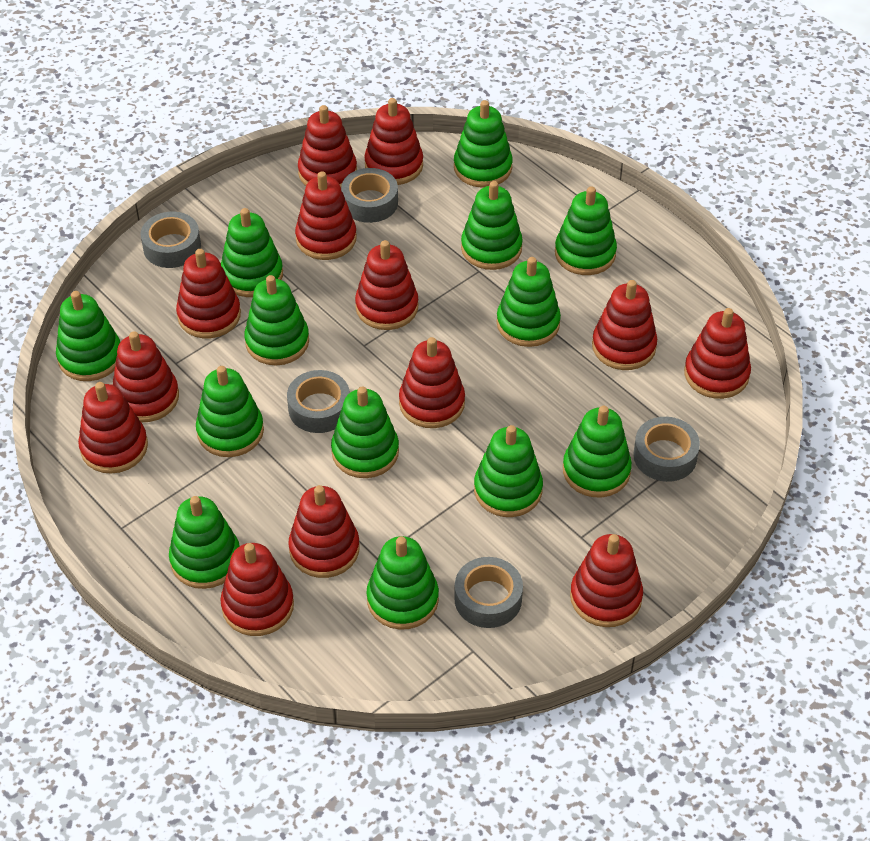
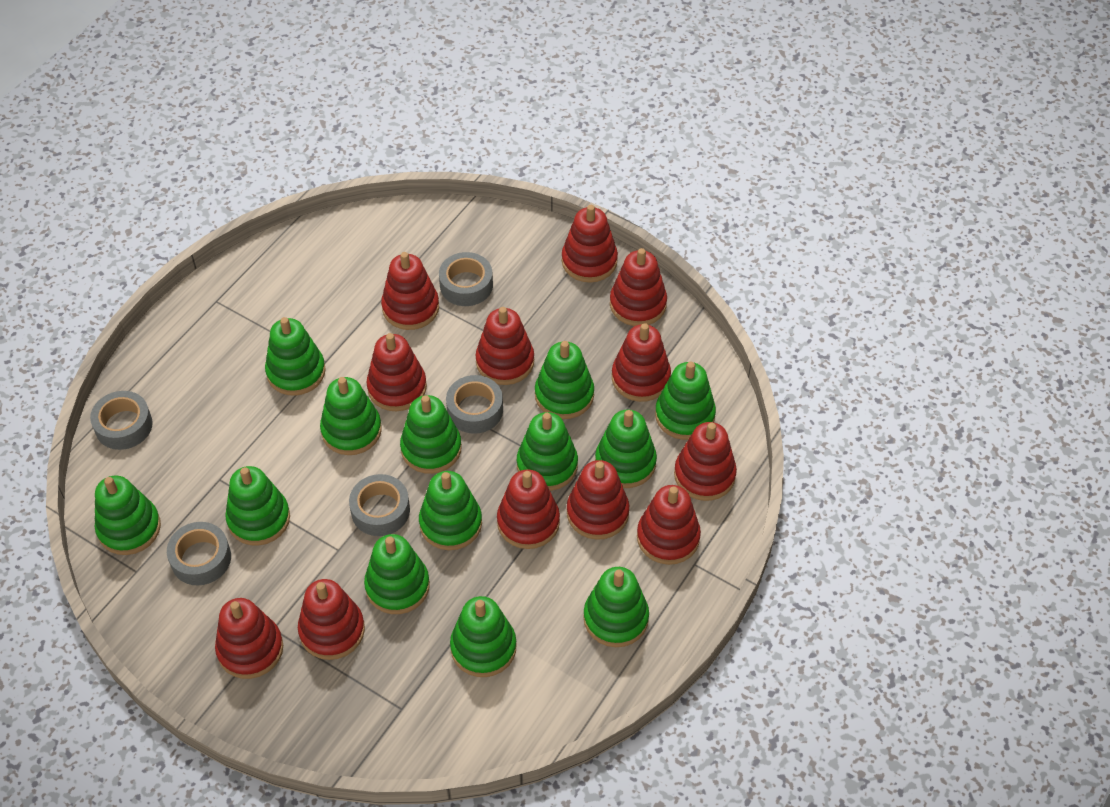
red stacking toy: 13 -> 12

